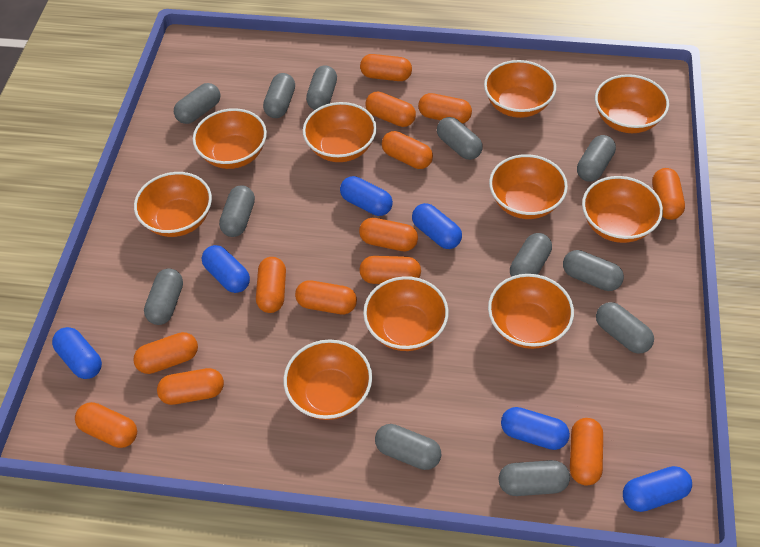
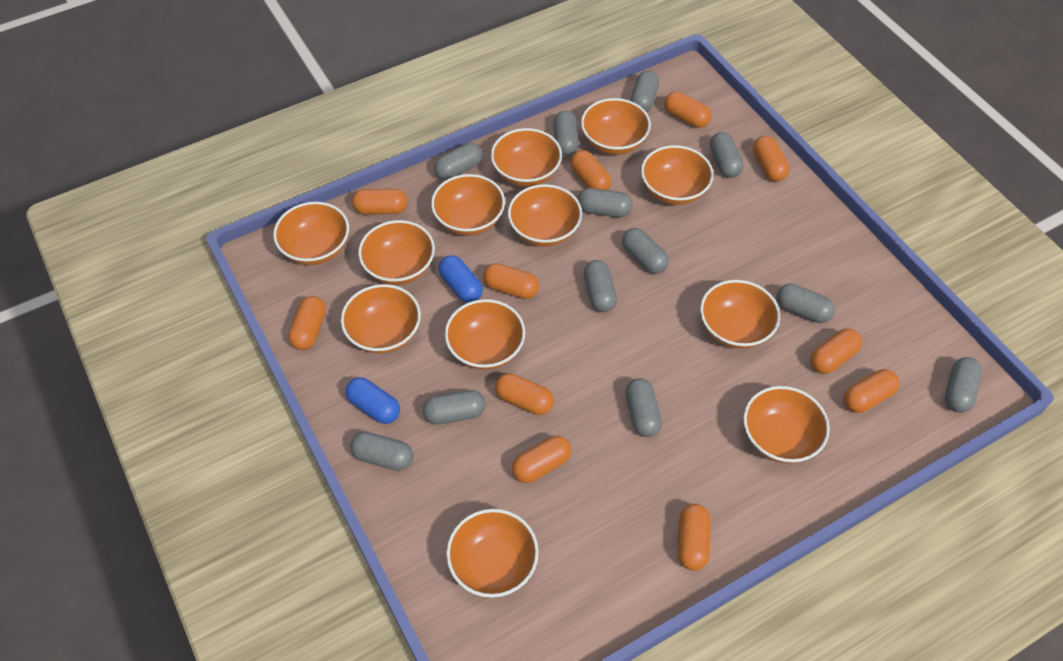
blue capsule: 6 -> 2
orange bowl: 10 -> 12
orange capsule: 13 -> 11

